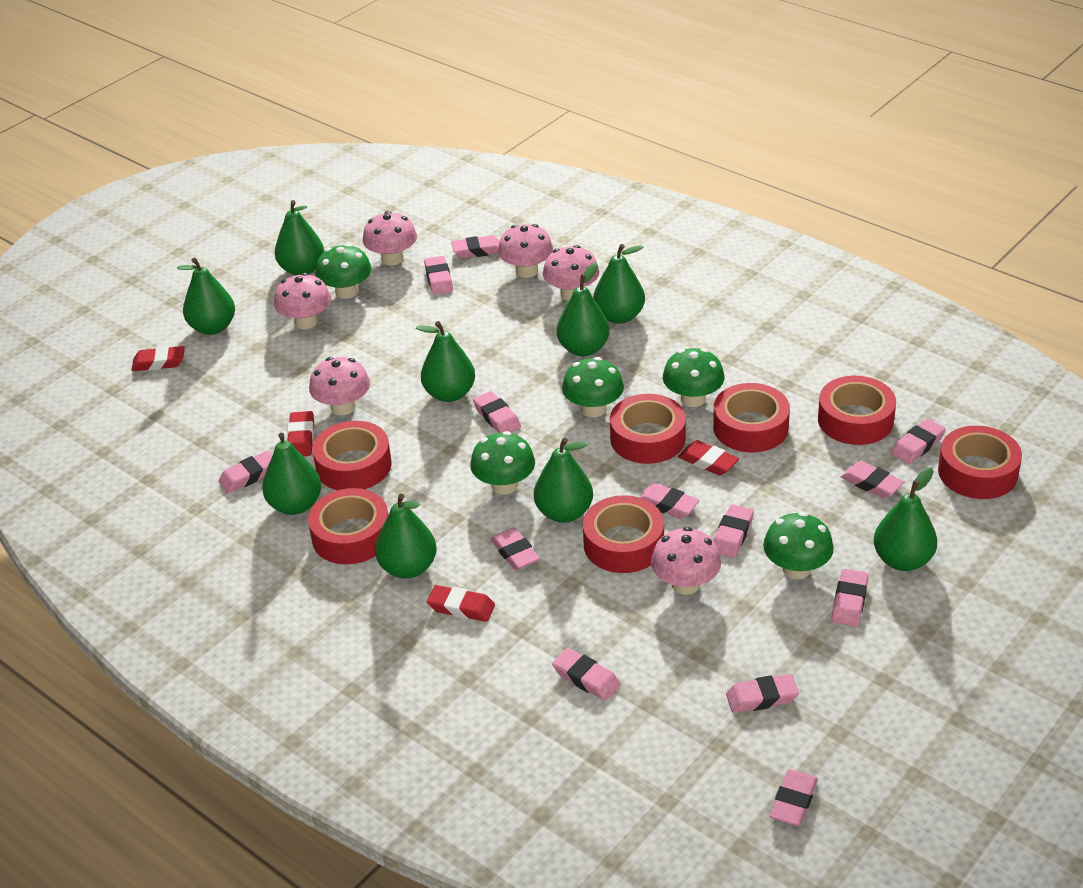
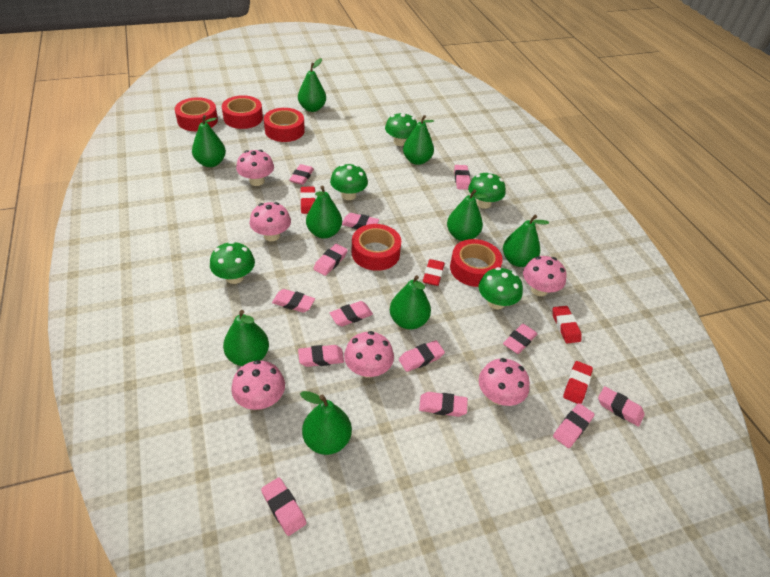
red tape: 7 -> 5

